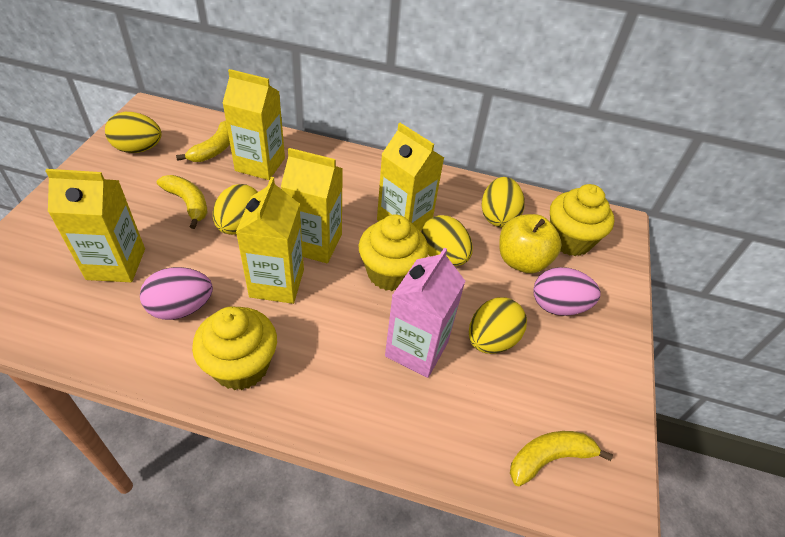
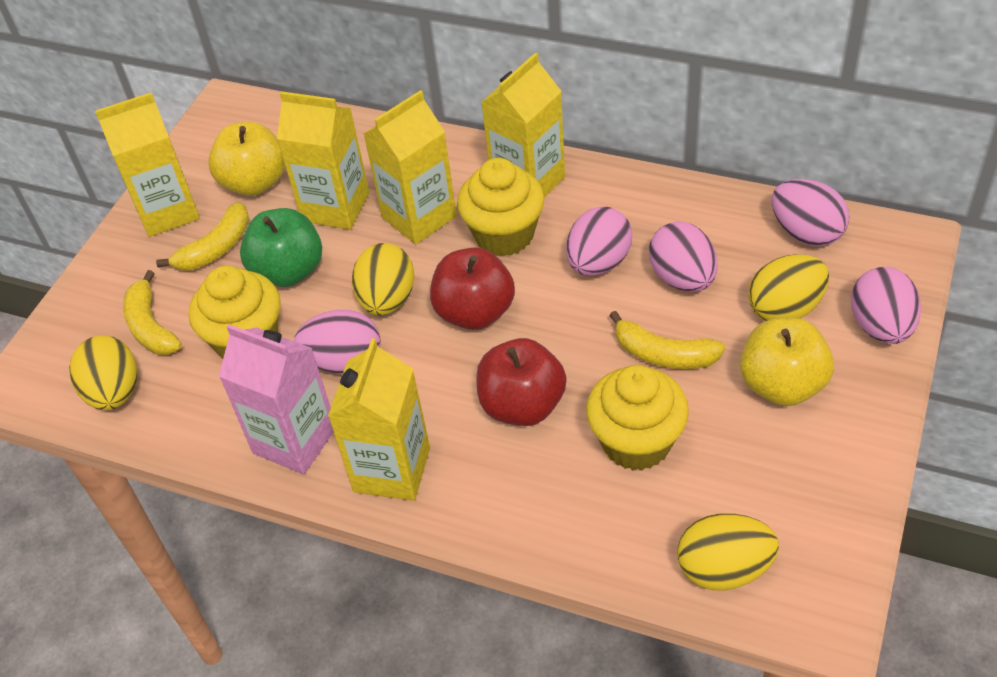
green apple: 0 -> 1
pink egg: 2 -> 5
red apple: 0 -> 2
yellow apple: 1 -> 2
yellow egg: 5 -> 4

